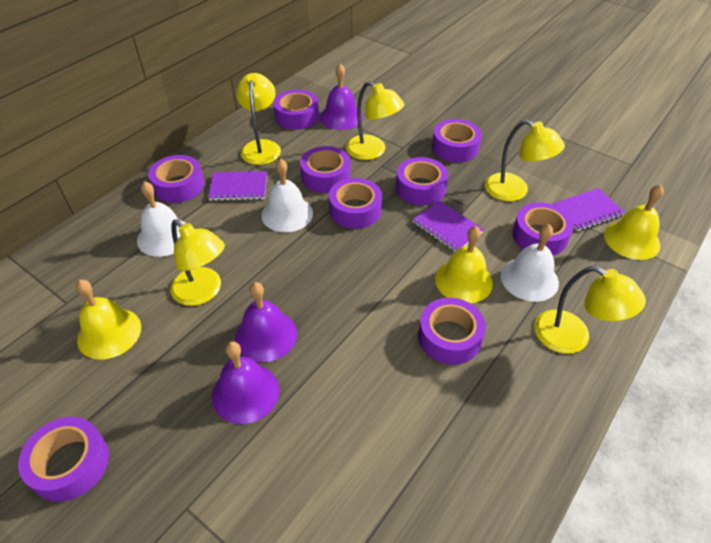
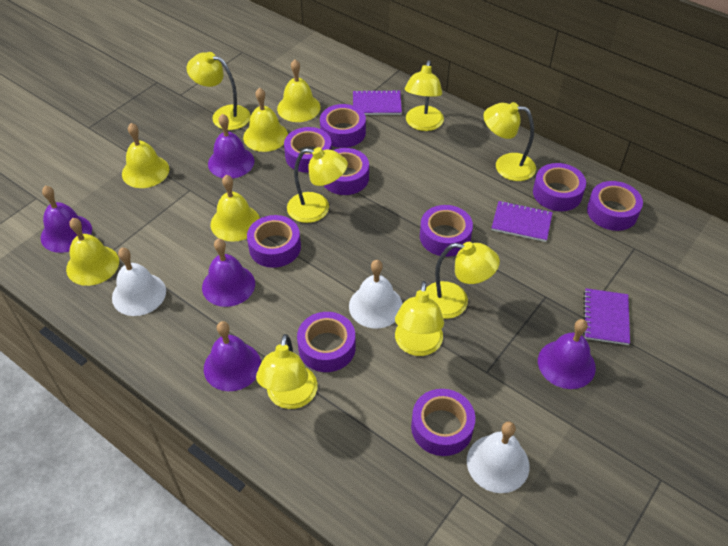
purple bell: 3 -> 5
yellow bell: 3 -> 5
yellow lamp: 5 -> 7

